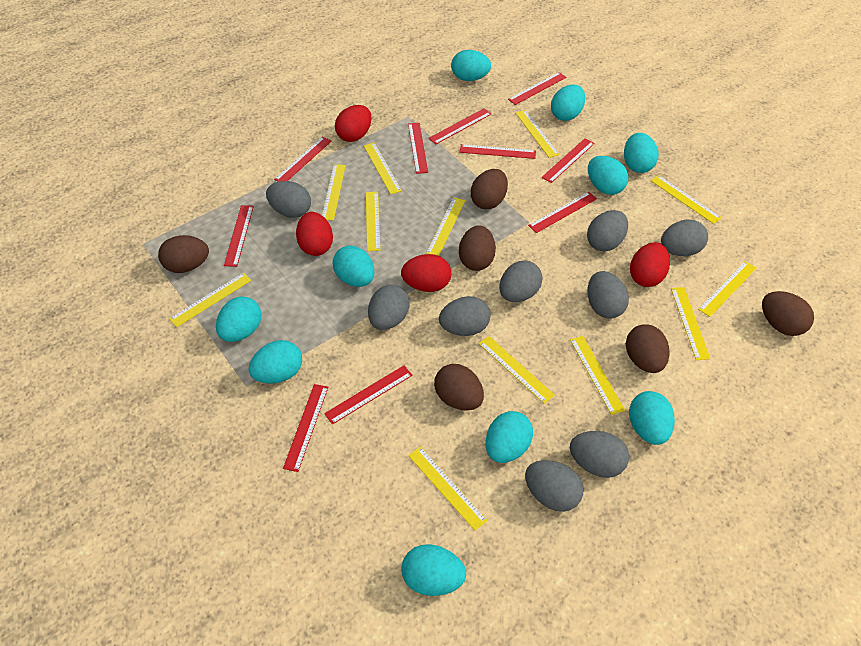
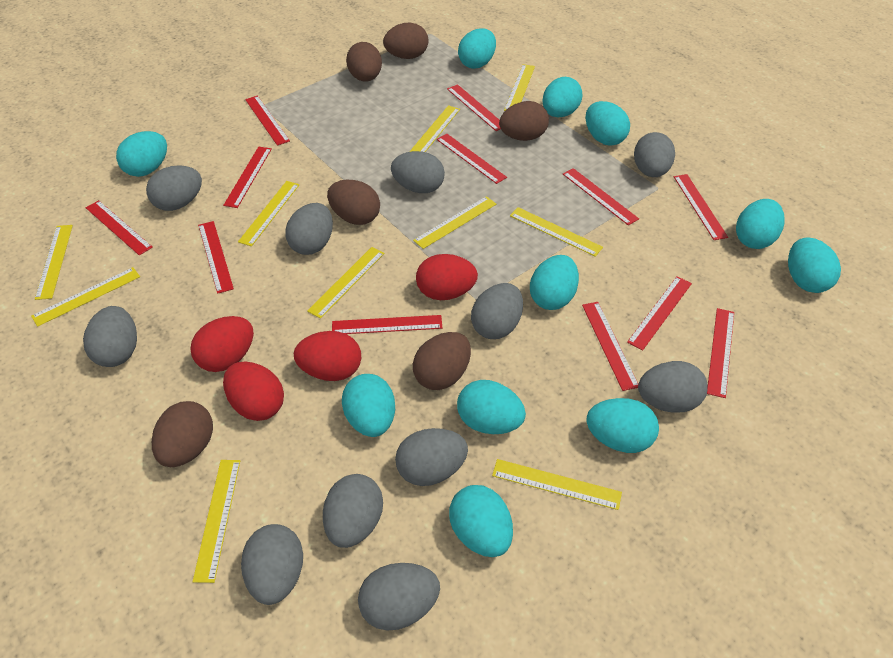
grey egg: 9 -> 11
red ruler: 10 -> 12
turquoise egg: 10 -> 11
yellow ruler: 12 -> 10

